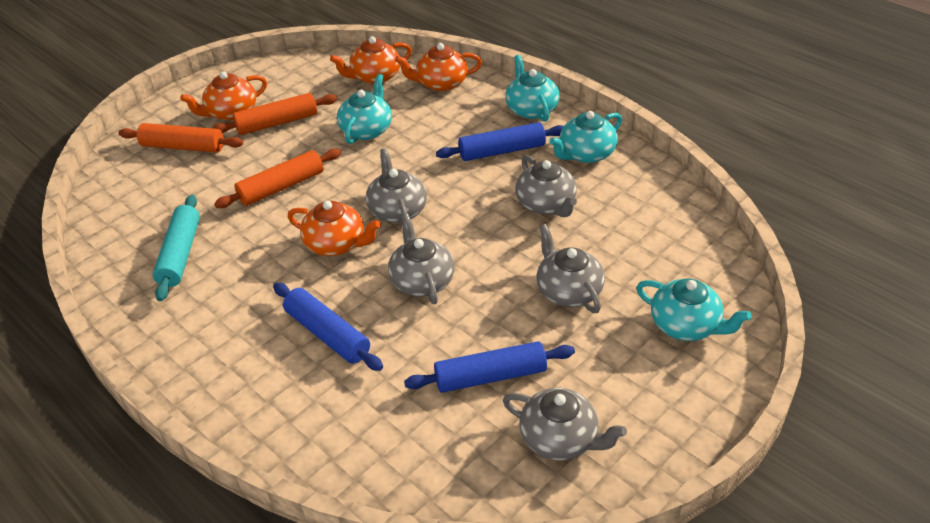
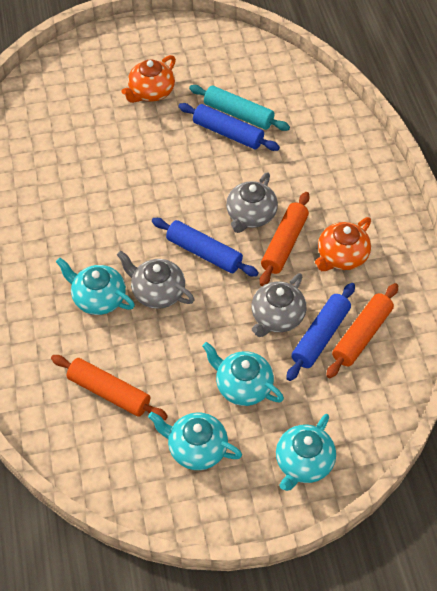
grey teapot: 5 -> 3
orange teapot: 4 -> 2

